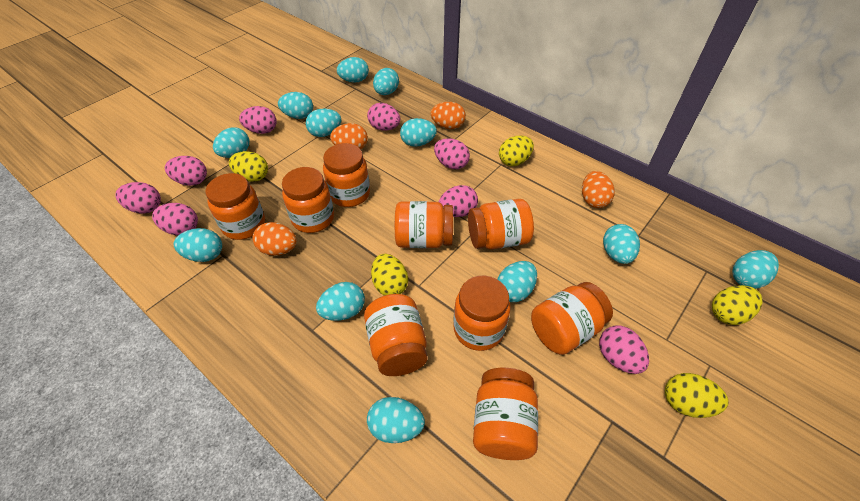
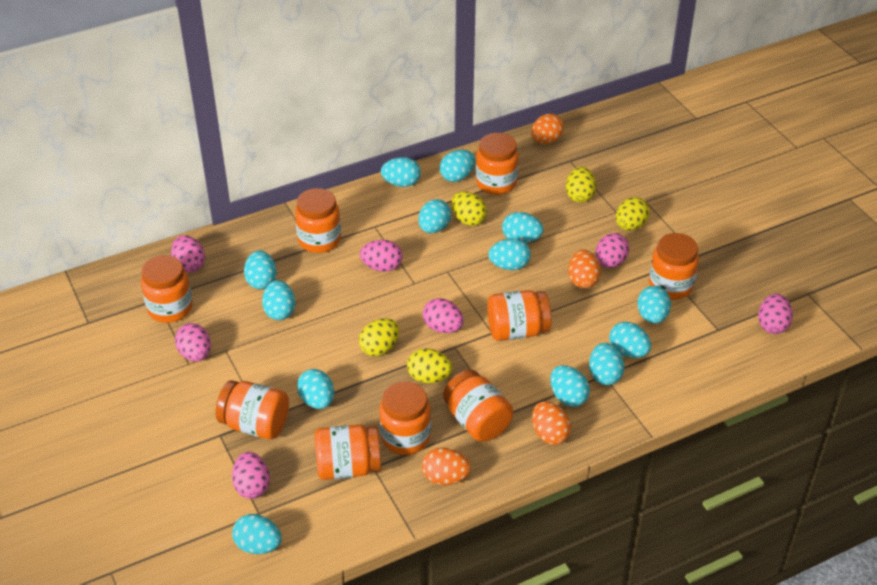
pink egg: 8 -> 7
turquoise egg: 12 -> 13

